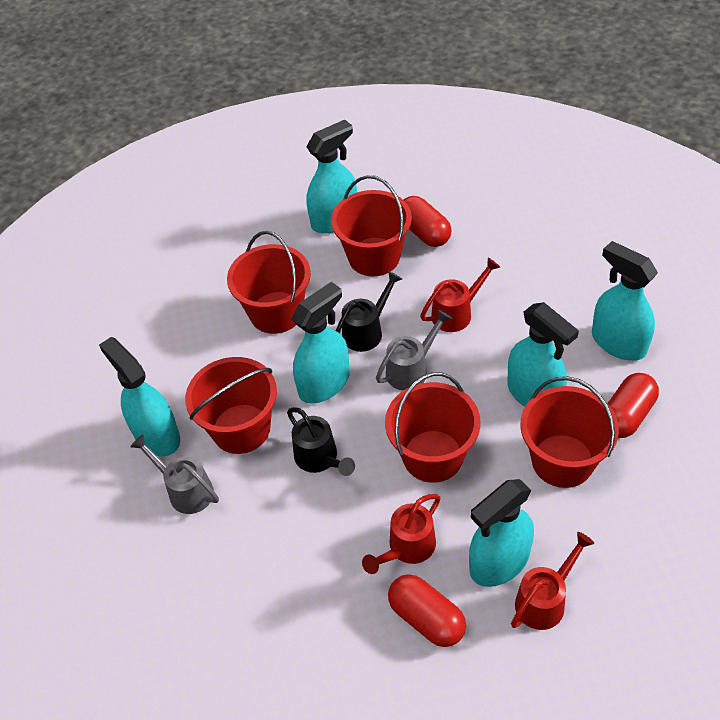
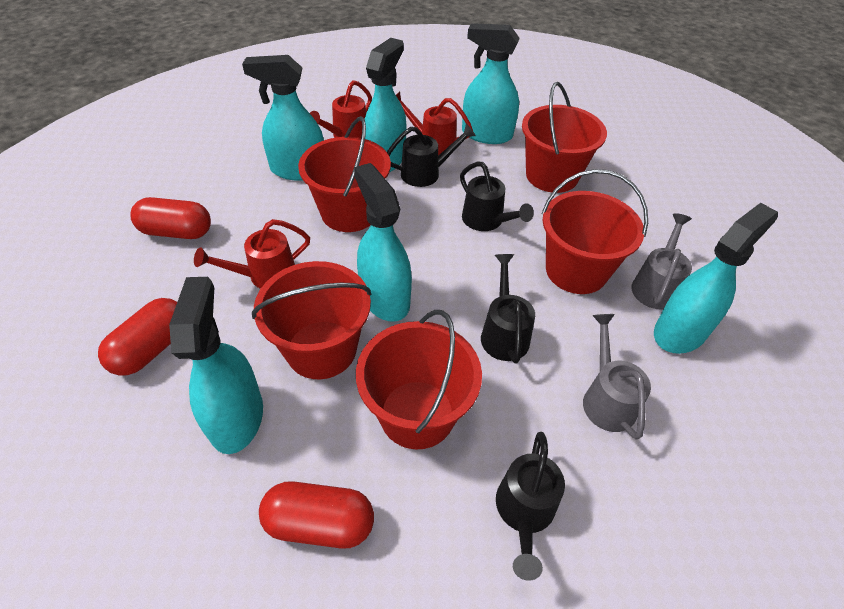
black watering can: 2 -> 4

